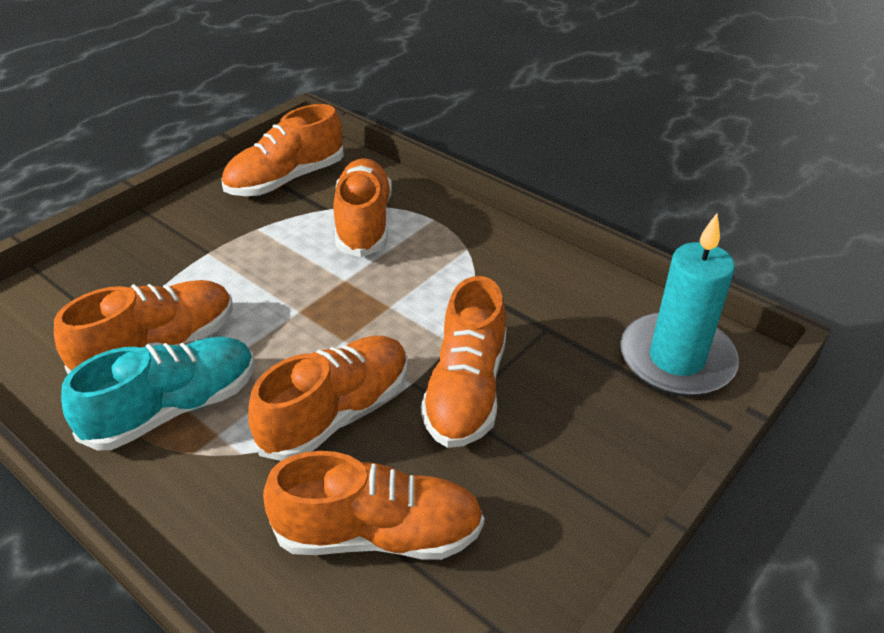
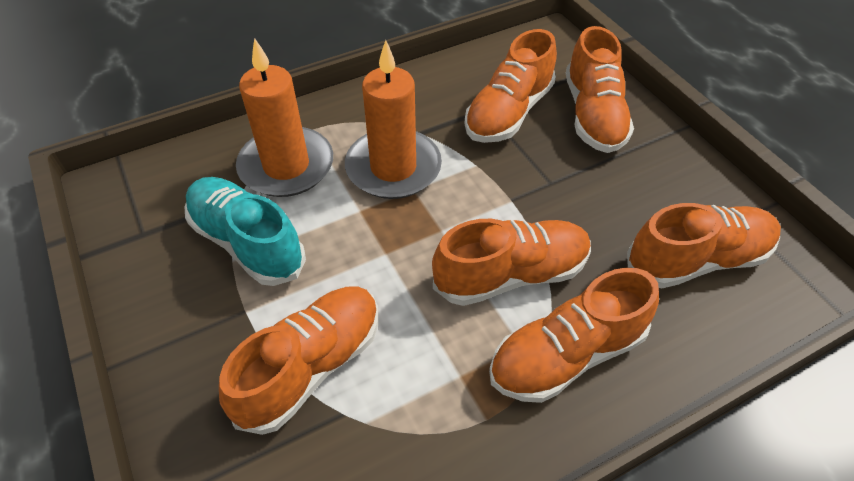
orange candle: 0 -> 2
turquoise candle: 1 -> 0

